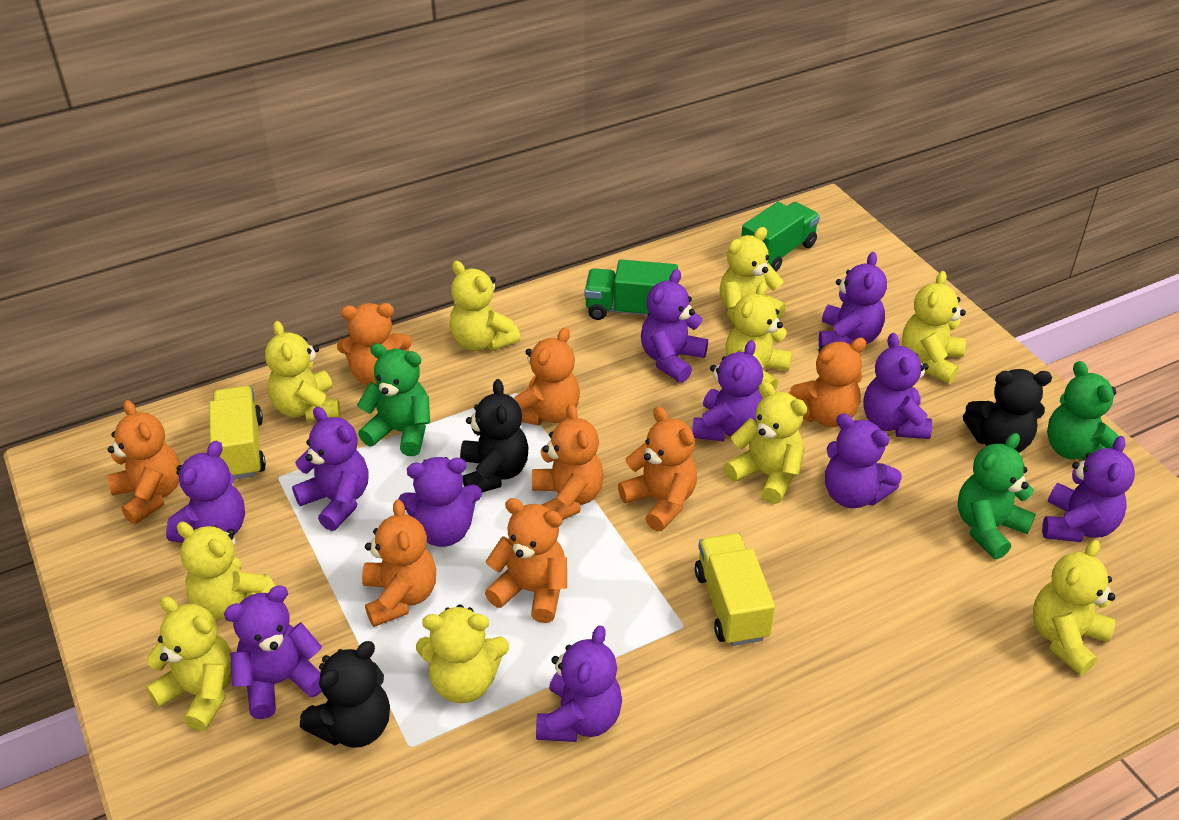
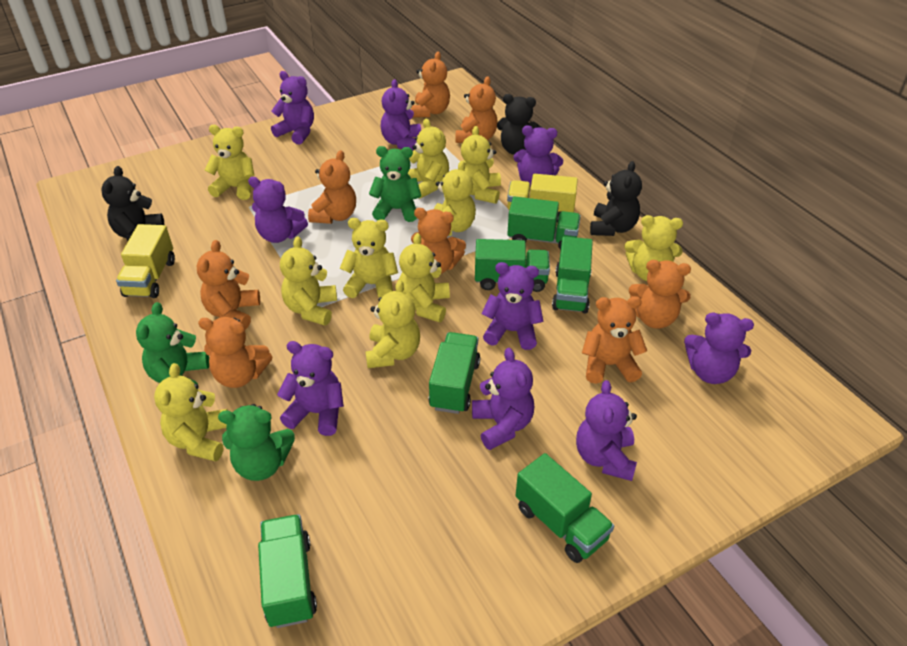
green truck: 2 -> 6
purple teddy bear: 11 -> 9

